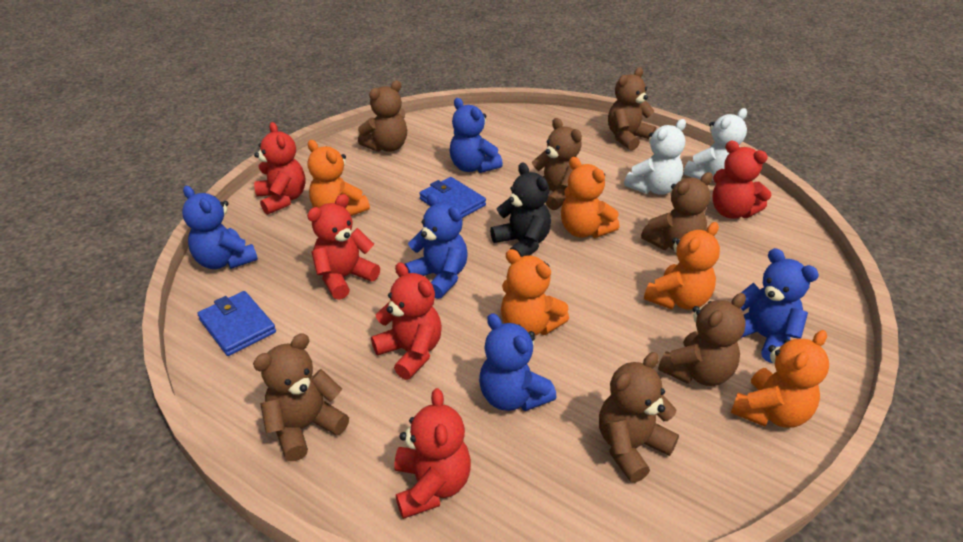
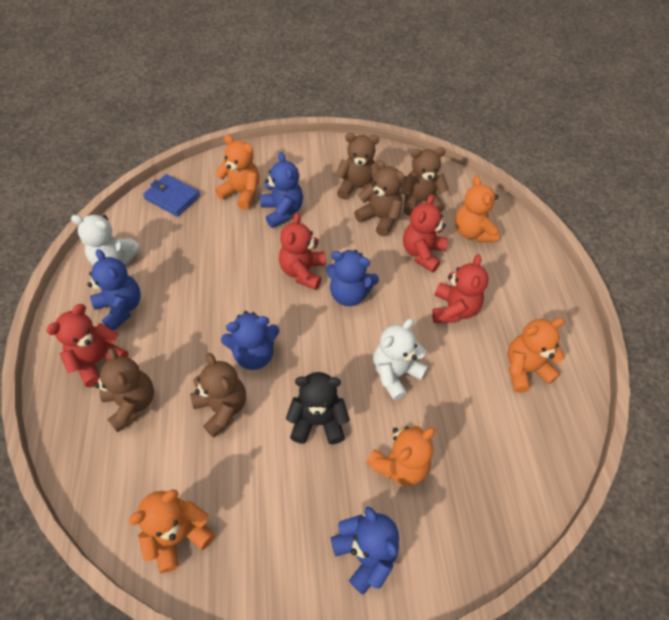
blue wallet: 2 -> 1
brown teddy bear: 7 -> 5
red teddy bear: 5 -> 4

